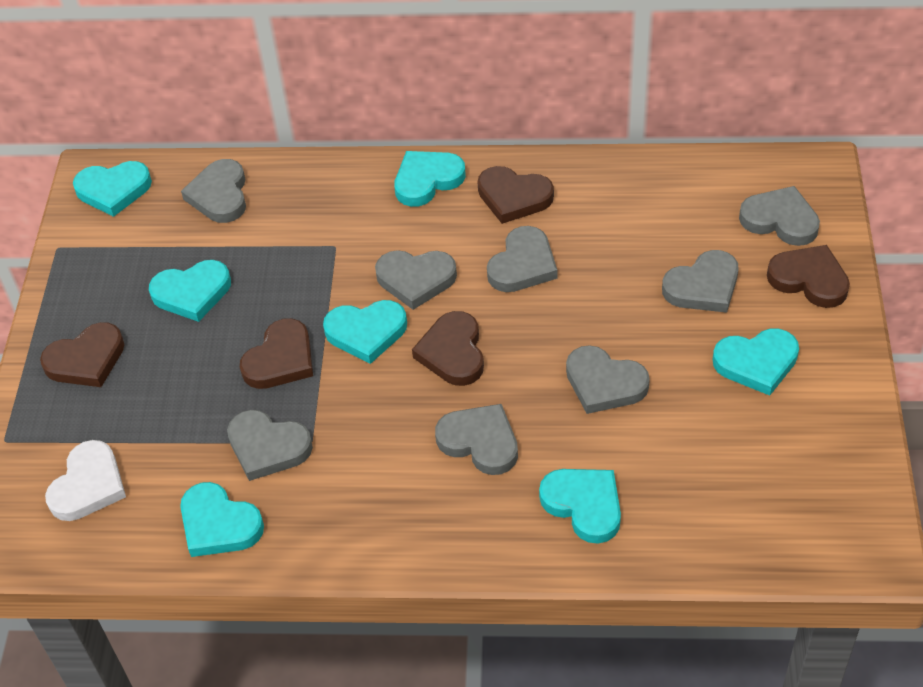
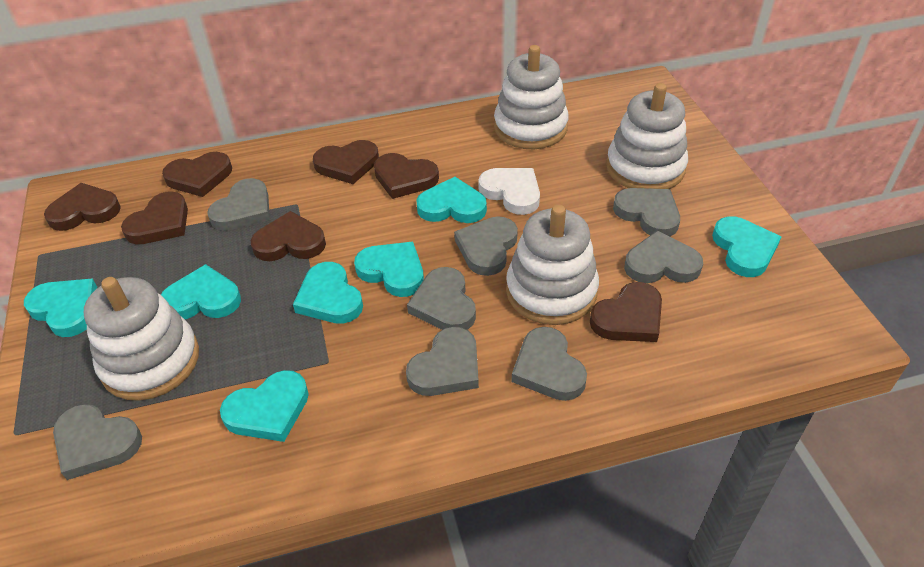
brown heart: 5 -> 7
white stacking toy: 0 -> 4

